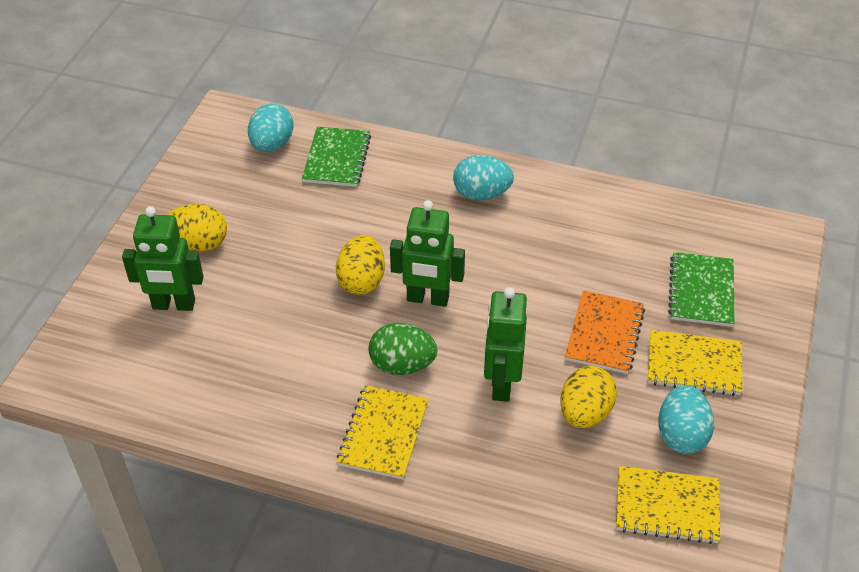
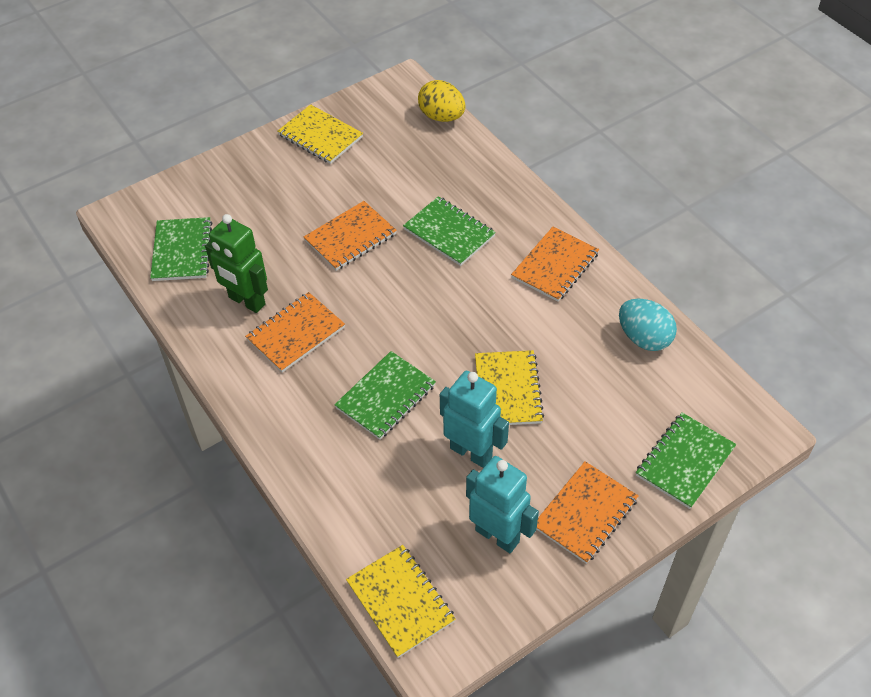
green egg: 1 -> 0
green notebook: 2 -> 4
green robot: 3 -> 1
orange notebook: 1 -> 4
turquoise egg: 3 -> 1
turquoise robot: 0 -> 2
yellow egg: 3 -> 1

